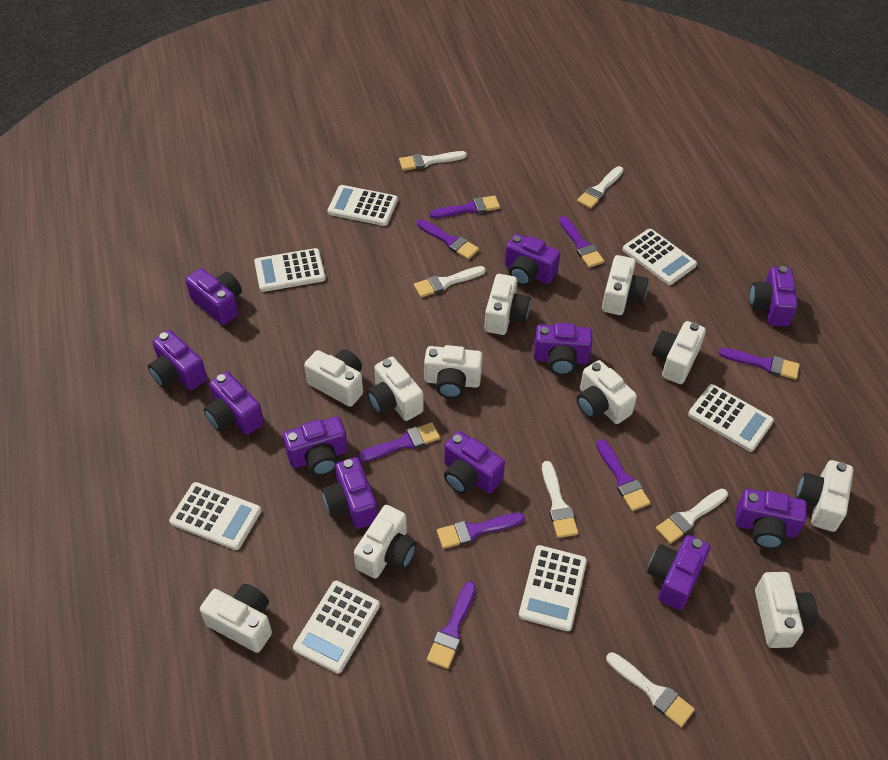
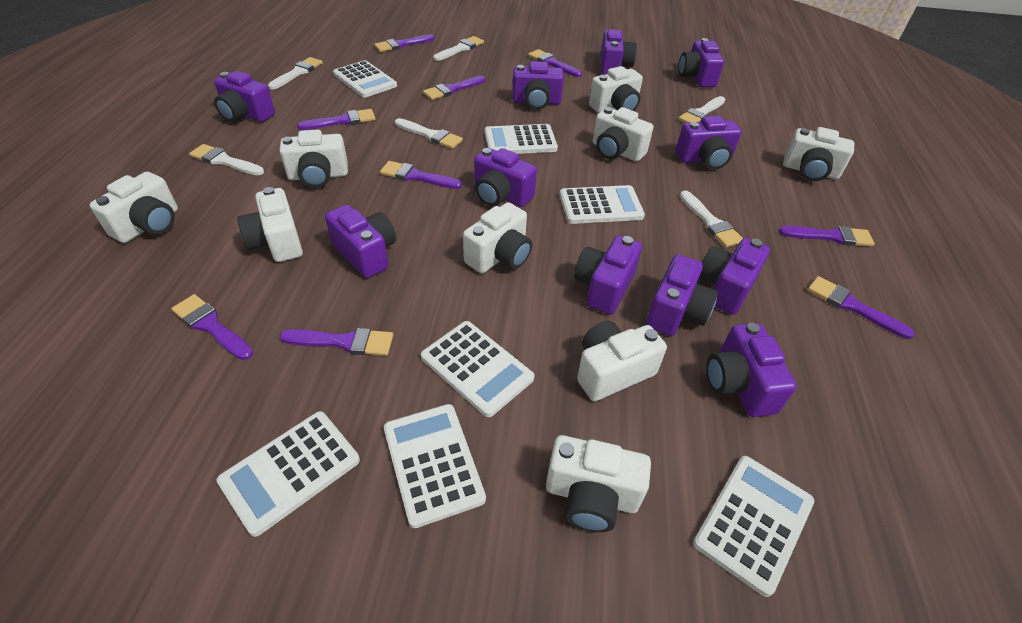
purple brush: 8 -> 9
white camera: 11 -> 9

